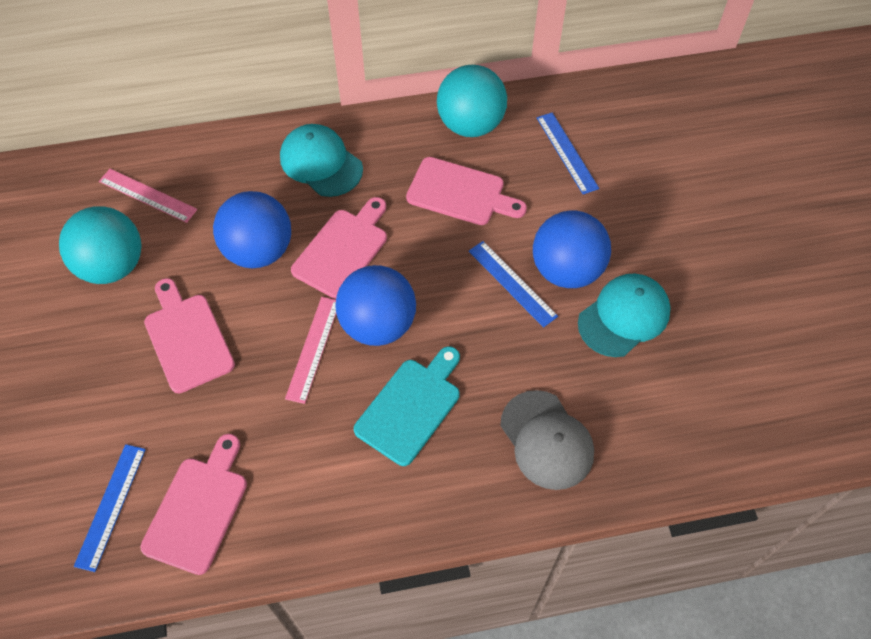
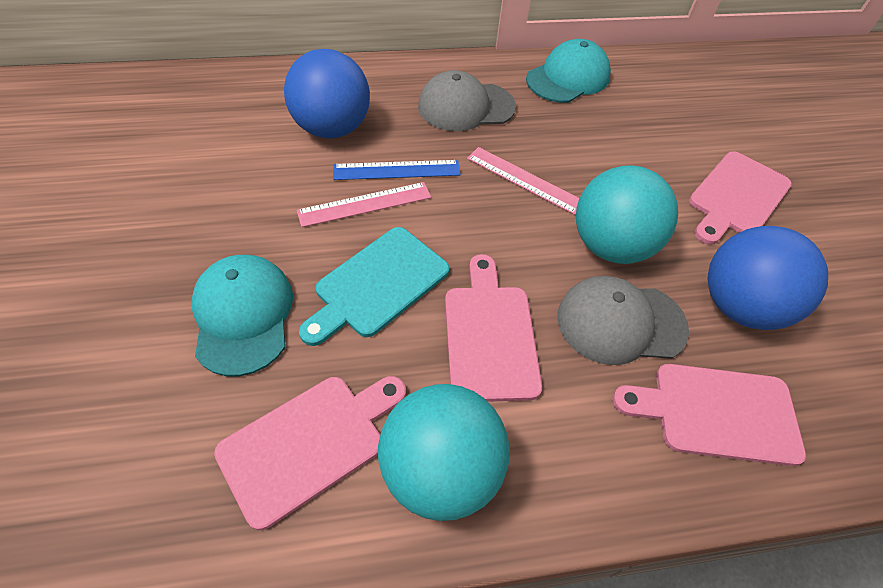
blue ball: 3 -> 2
blue ruler: 3 -> 1
grey cap: 1 -> 2

